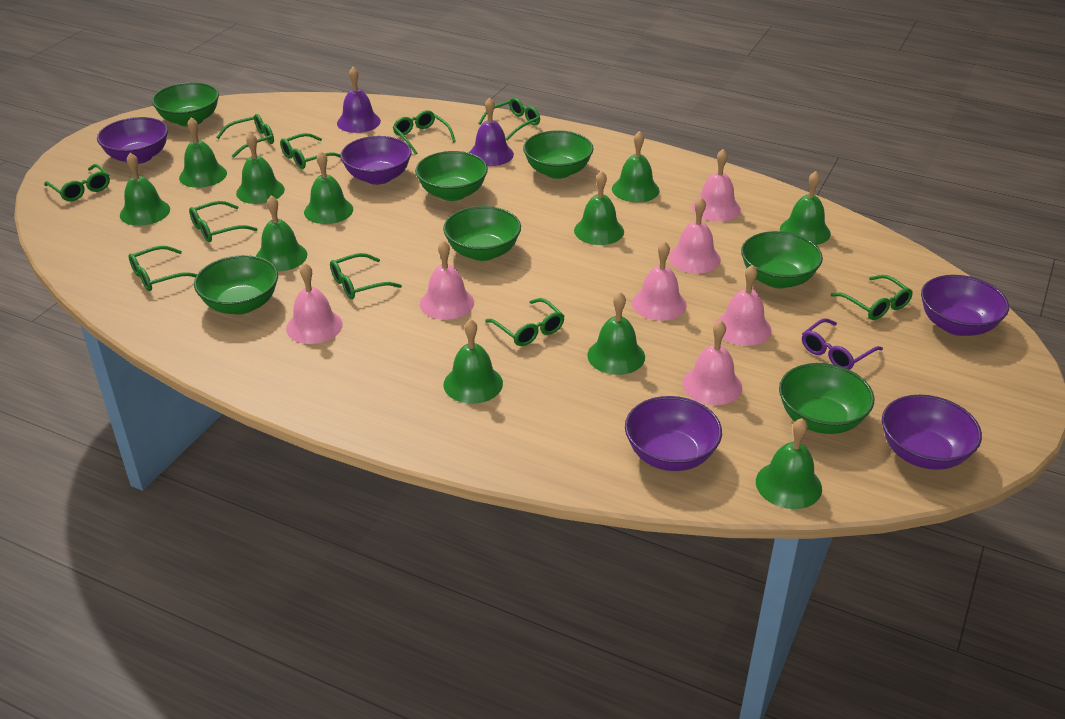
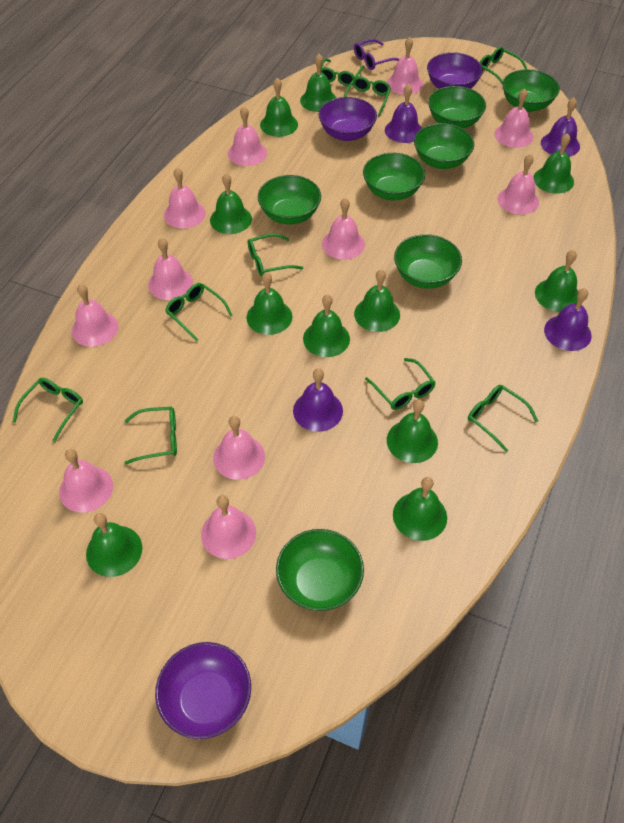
green glasses: 10 -> 9
pink bell: 7 -> 11
purple bell: 2 -> 4
purple bowl: 5 -> 3

